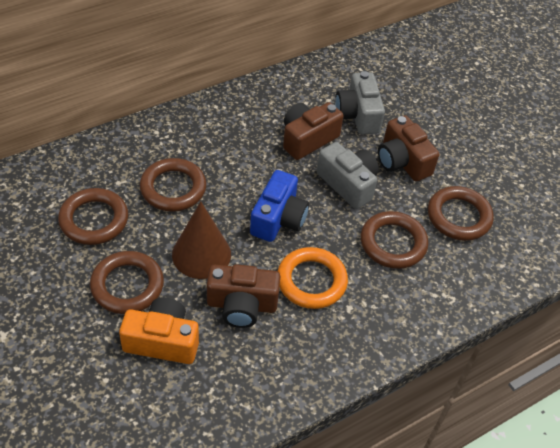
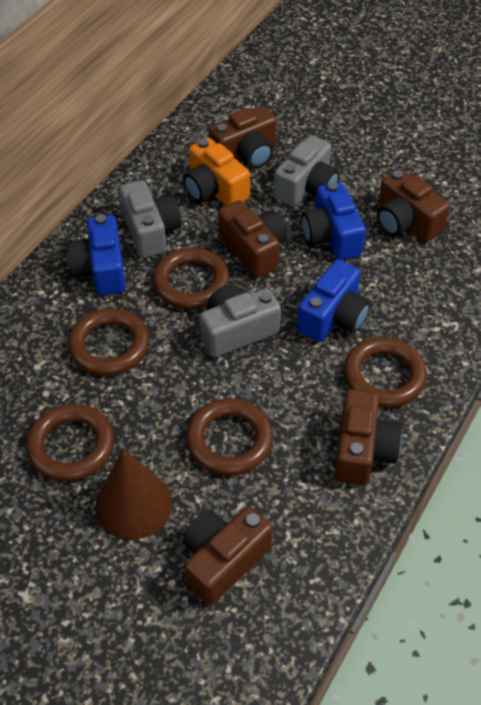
blue camera: 1 -> 3
brown camera: 3 -> 5
grey camera: 2 -> 3
orange ring: 1 -> 0

